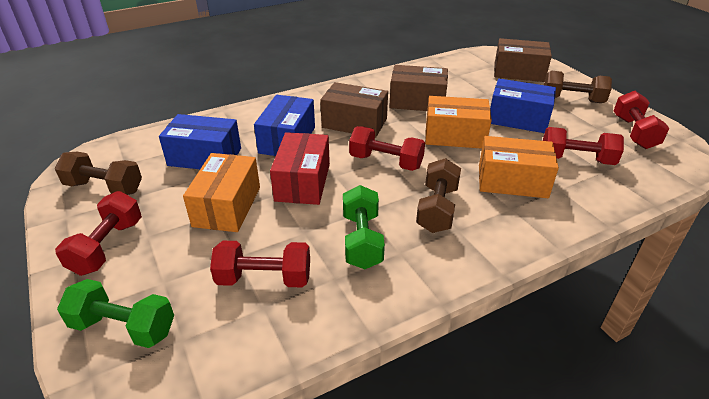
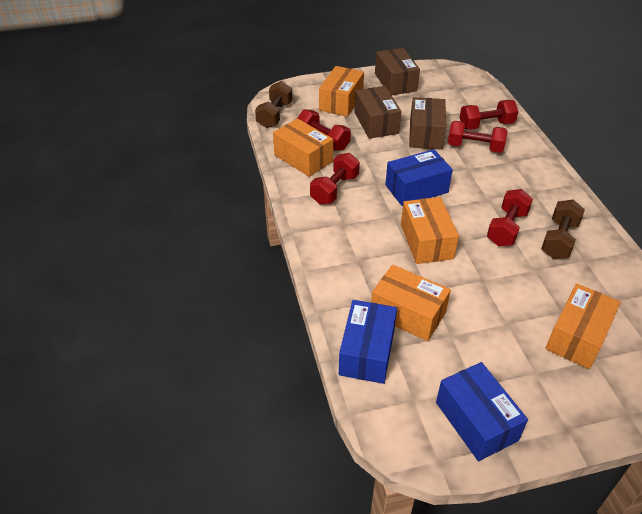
brown dumbbell: 3 -> 2
green dumbbell: 2 -> 0
orange box: 3 -> 5
red box: 1 -> 0

